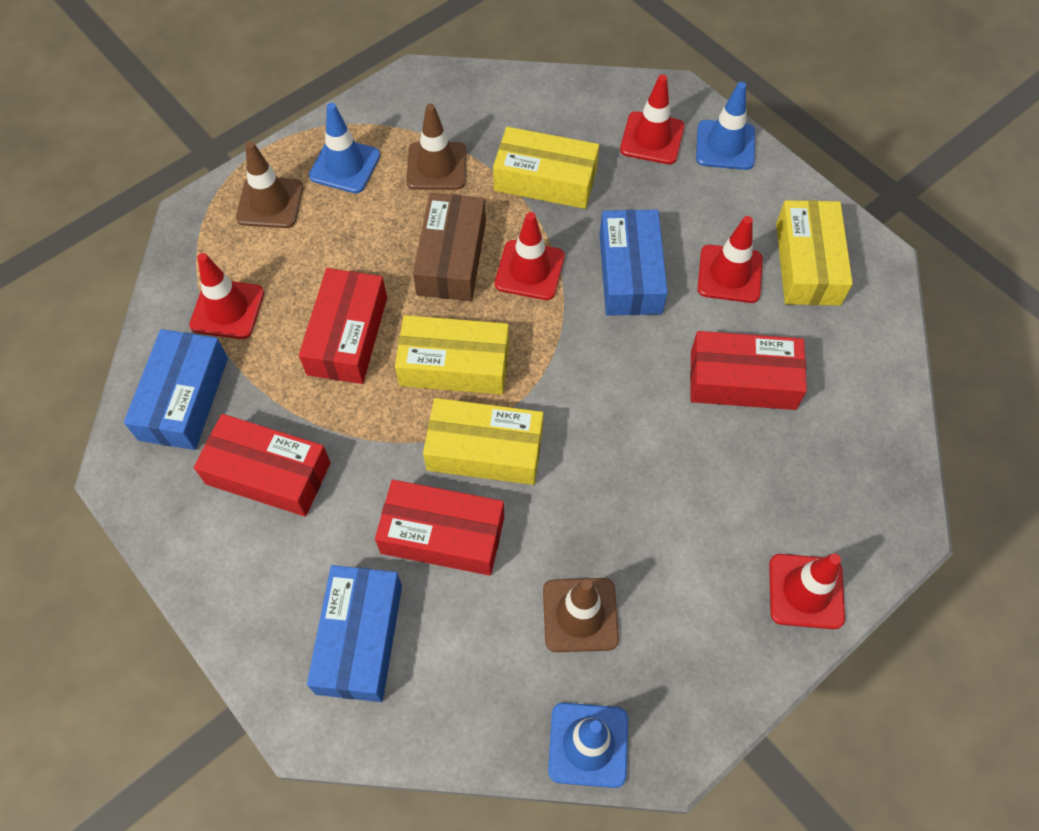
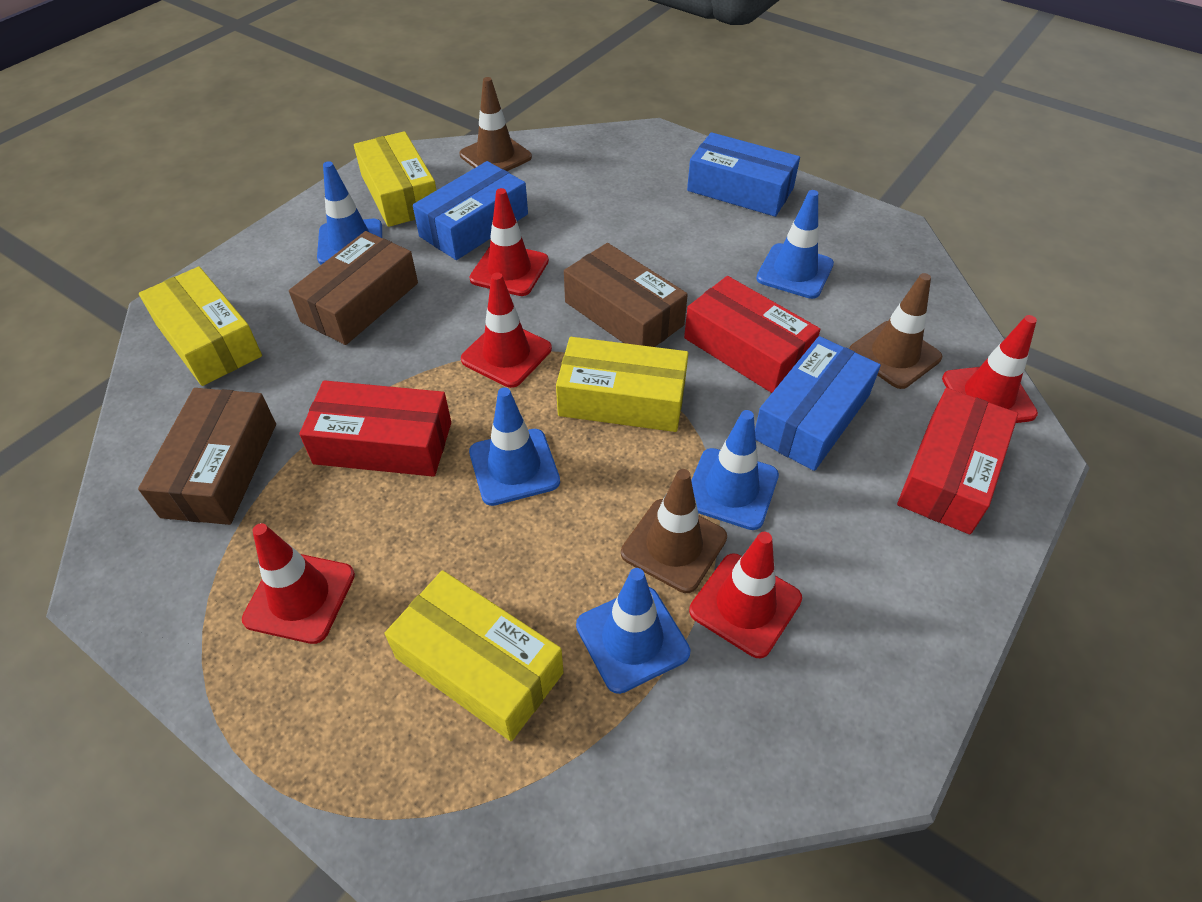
blue traffic cone: 3 -> 5
brown box: 1 -> 3
red box: 4 -> 3

